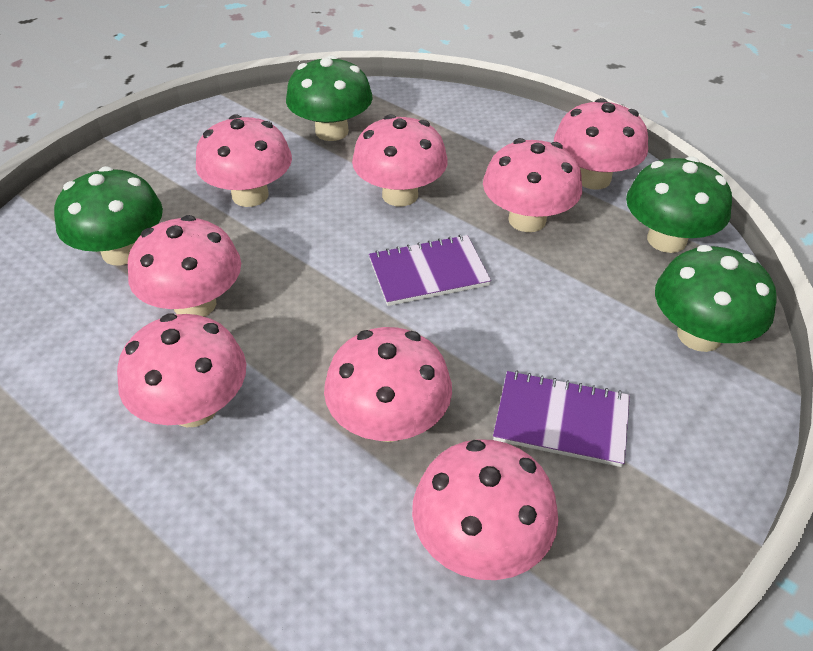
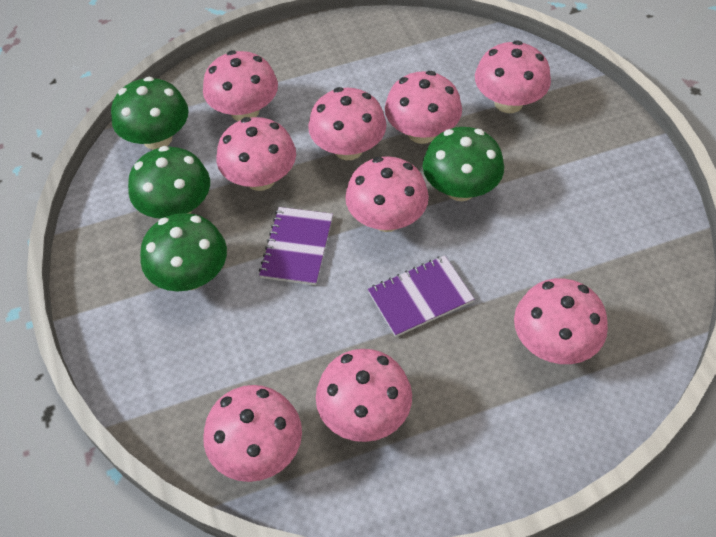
pink mushroom: 8 -> 9

